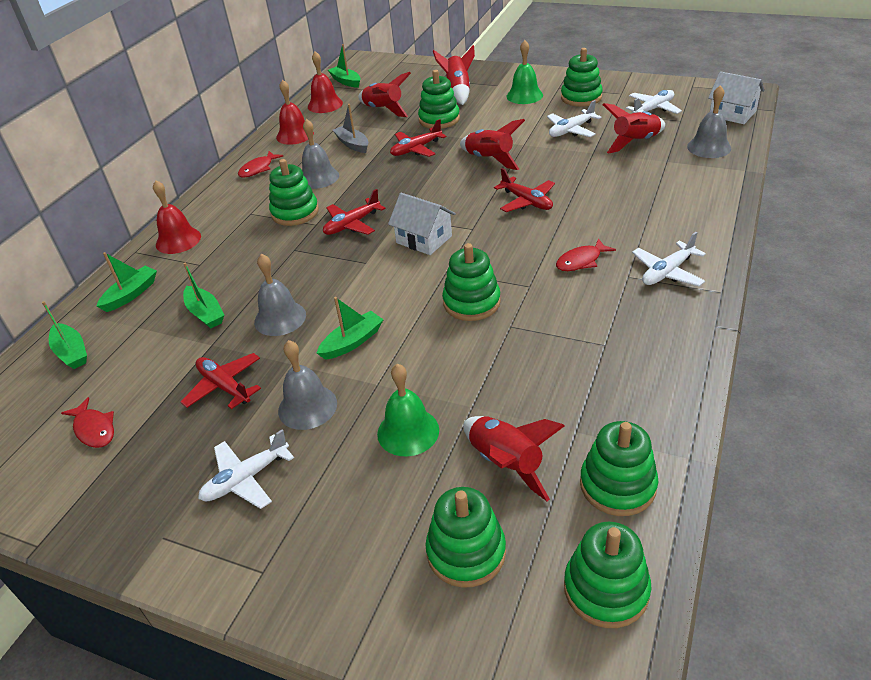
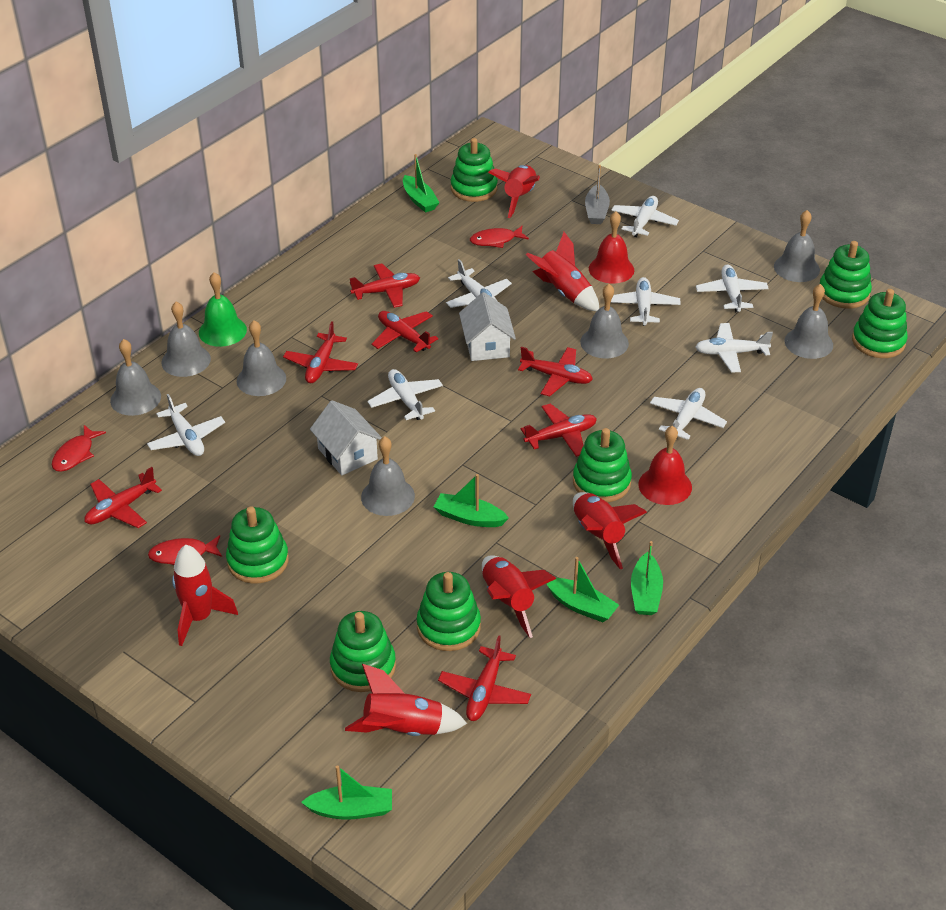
green bell: 2 -> 1
grey bell: 4 -> 7
red bell: 3 -> 2
red plane: 4 -> 7
red rocket: 5 -> 6
white plane: 4 -> 8

